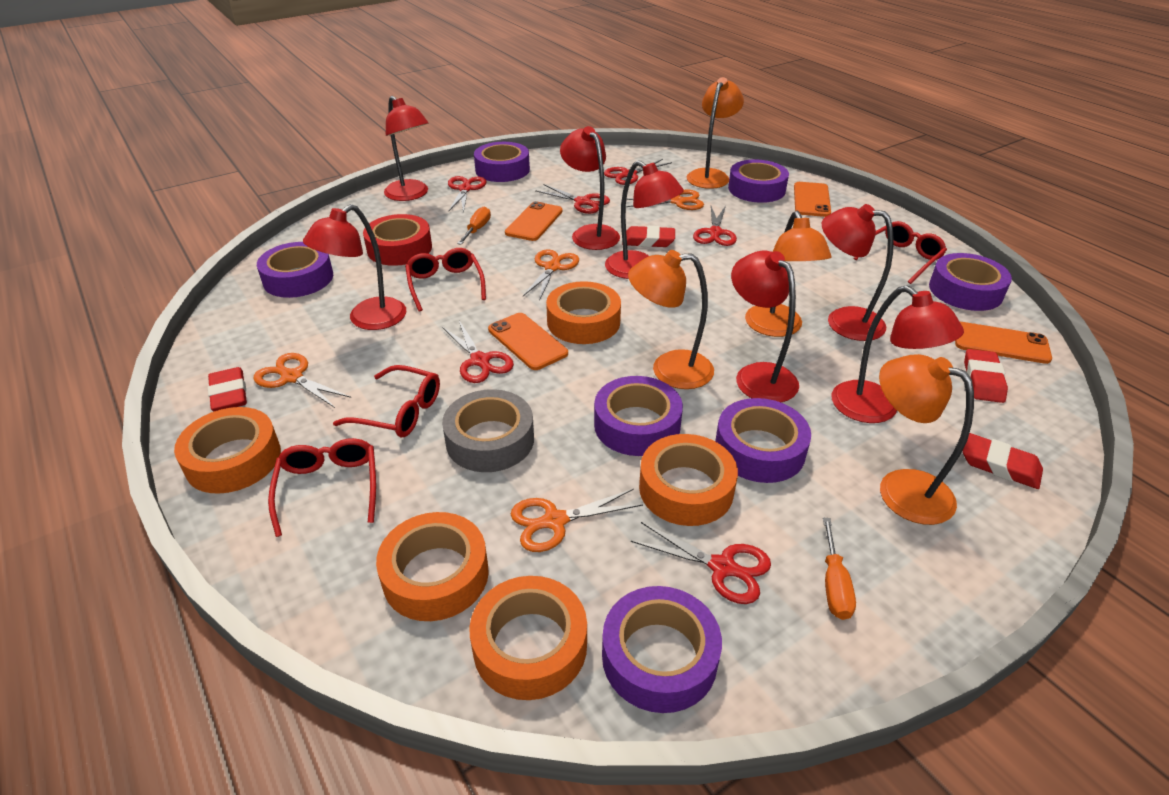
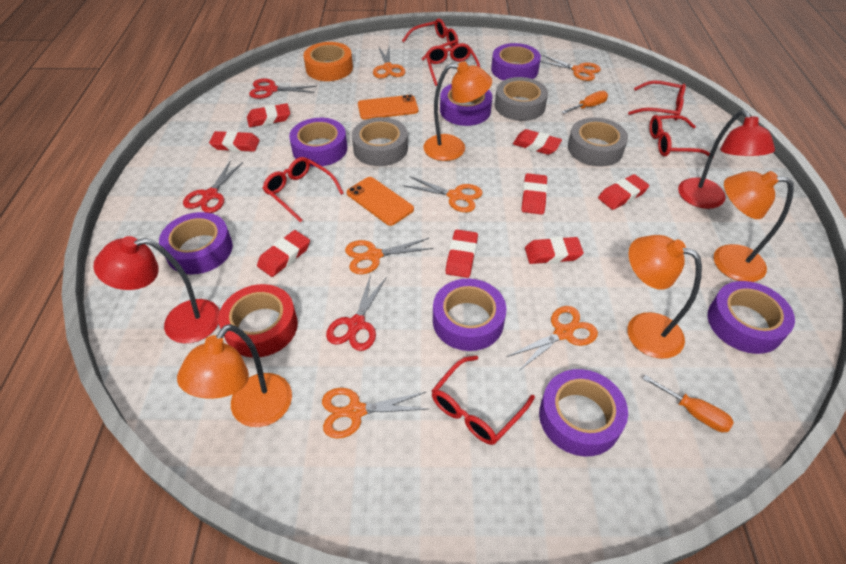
grey tape: 1 -> 3
orange phone: 4 -> 2
orange scissors: 4 -> 6
orange tape: 5 -> 1
red eraser: 4 -> 8
red glasses: 4 -> 6
red lamp: 7 -> 2
red scissors: 6 -> 3

